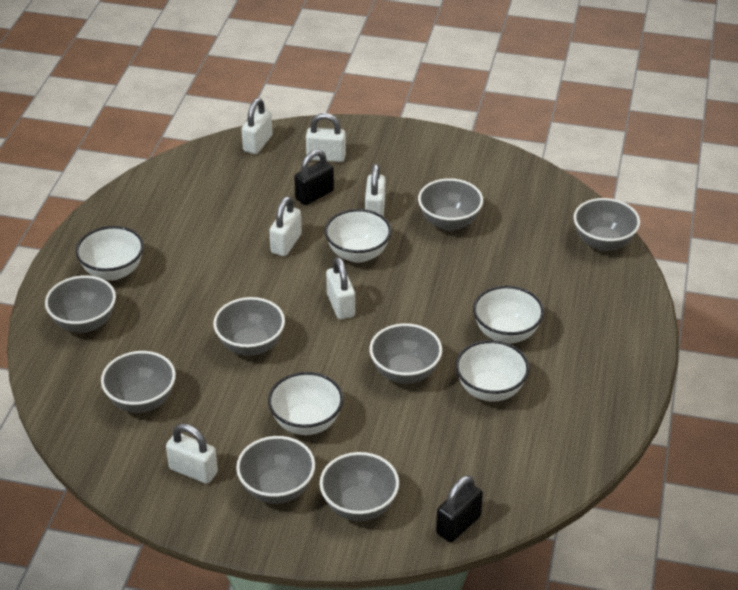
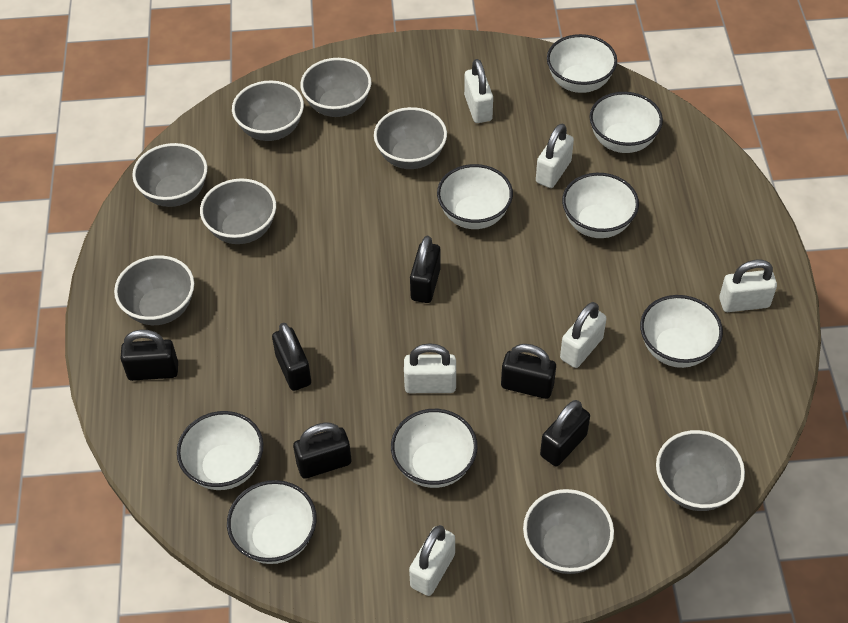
black padlock: 2 -> 6
white bowl: 5 -> 8

